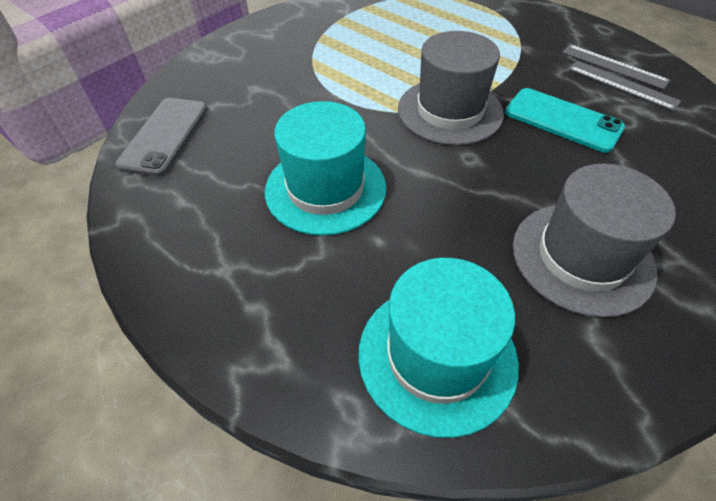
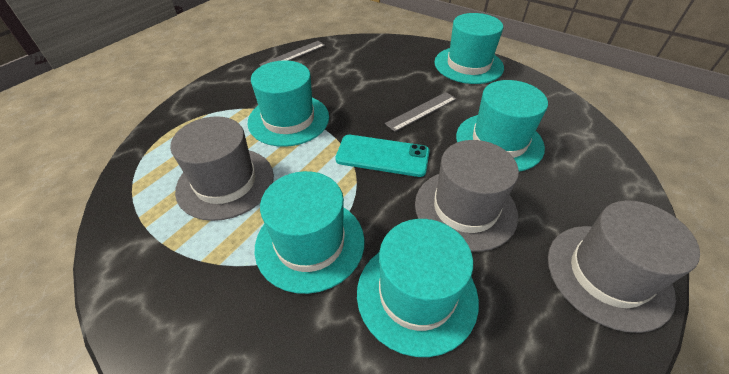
grey hat: 2 -> 3
grey phone: 1 -> 0
turquoise hat: 2 -> 5

